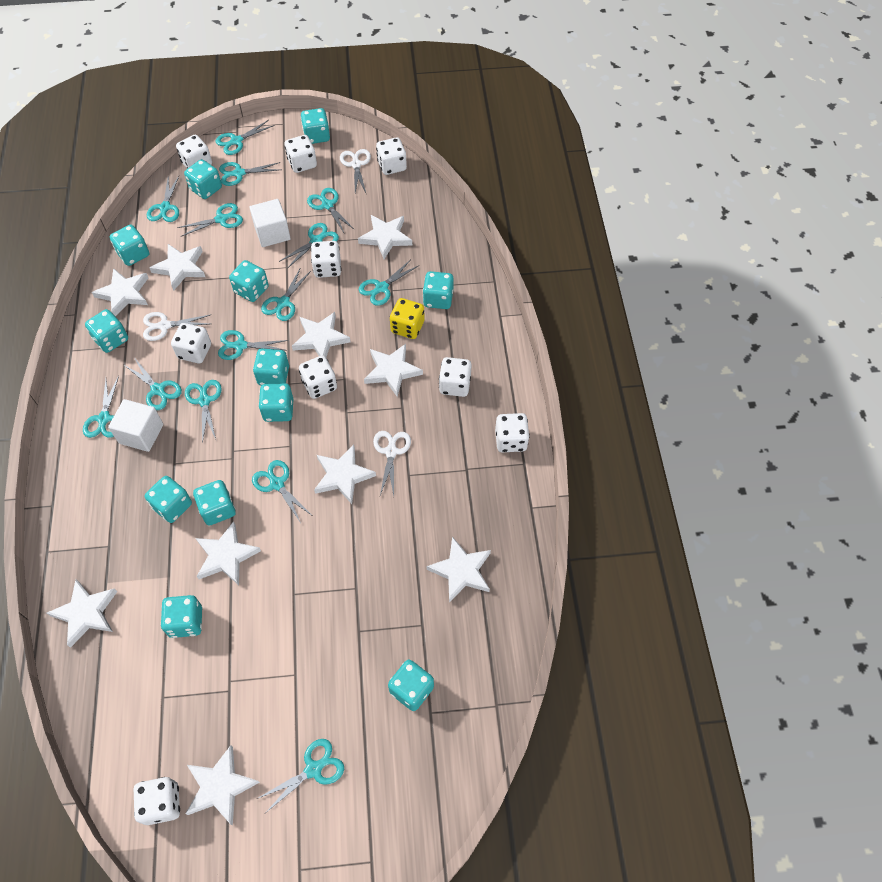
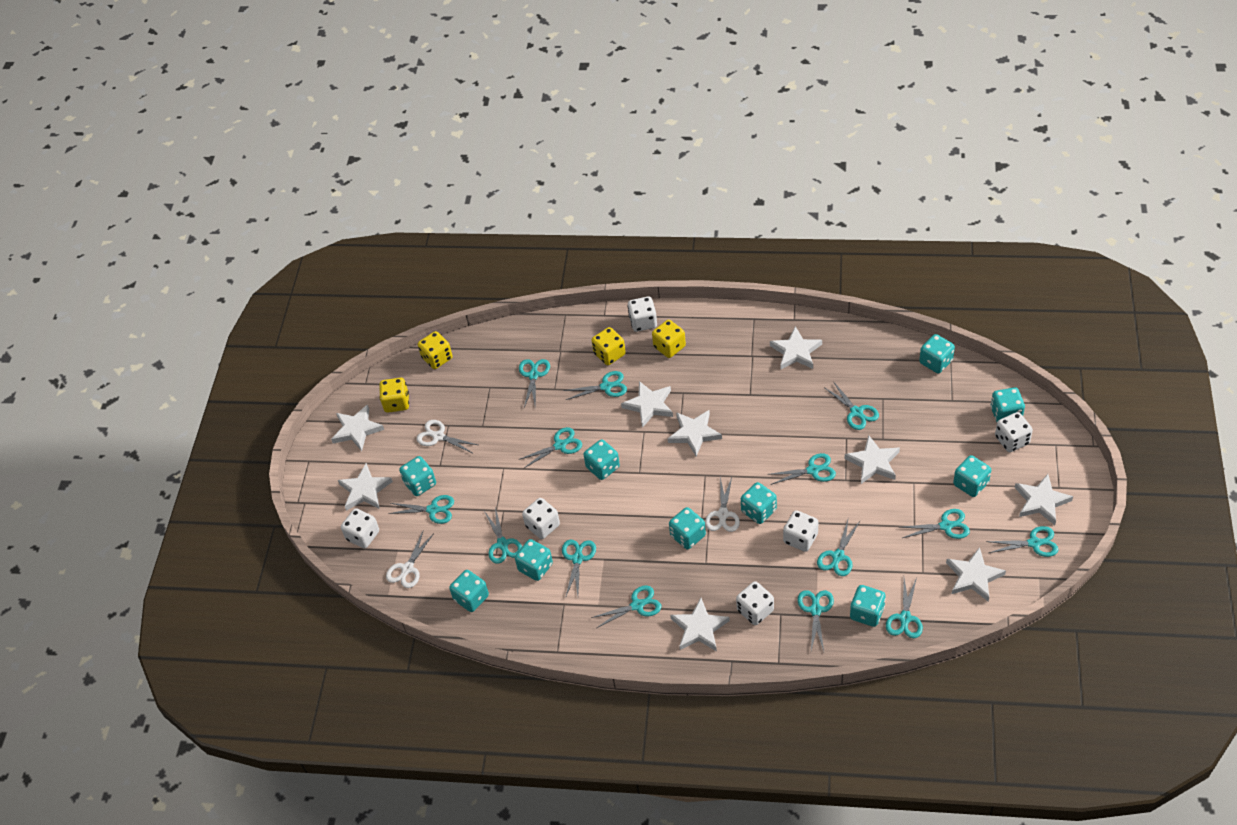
turquoise dice: 12 -> 10
white cube: 2 -> 0
white dice: 9 -> 6
white star: 10 -> 9
yellow dice: 1 -> 4

